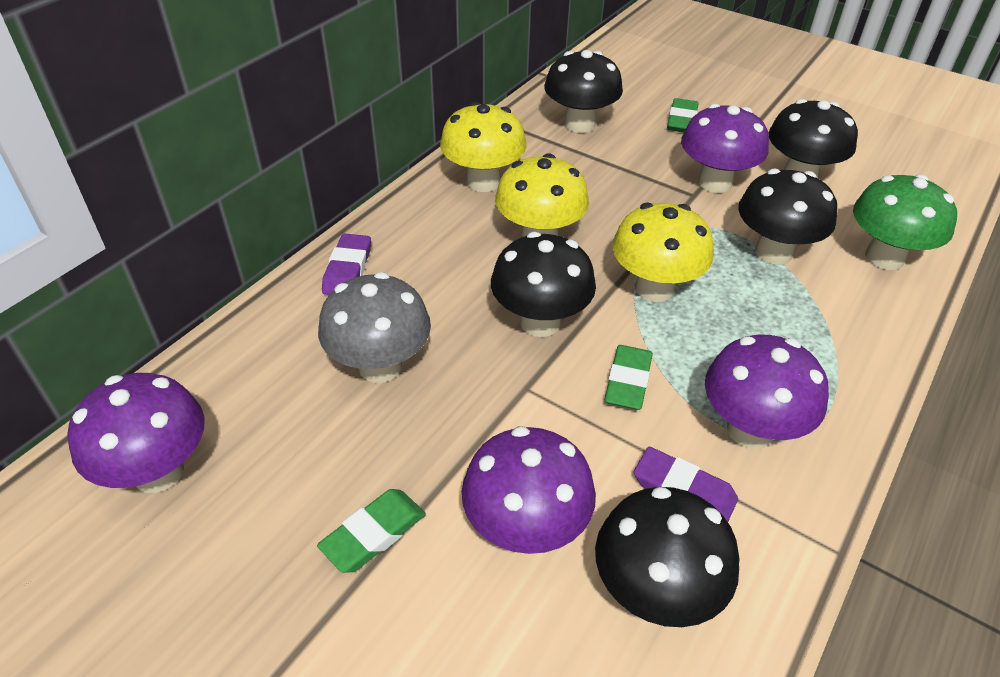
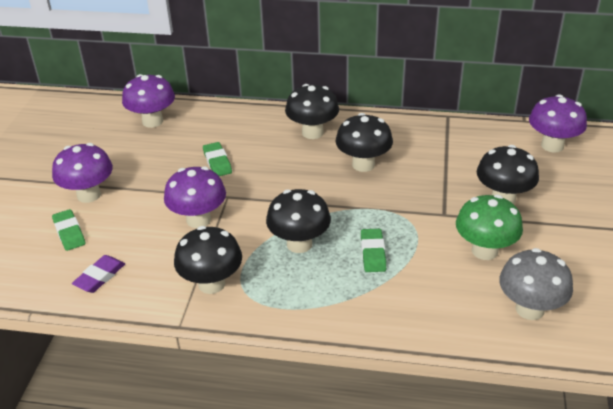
purple eraser: 2 -> 1
yellow mushroom: 3 -> 0

